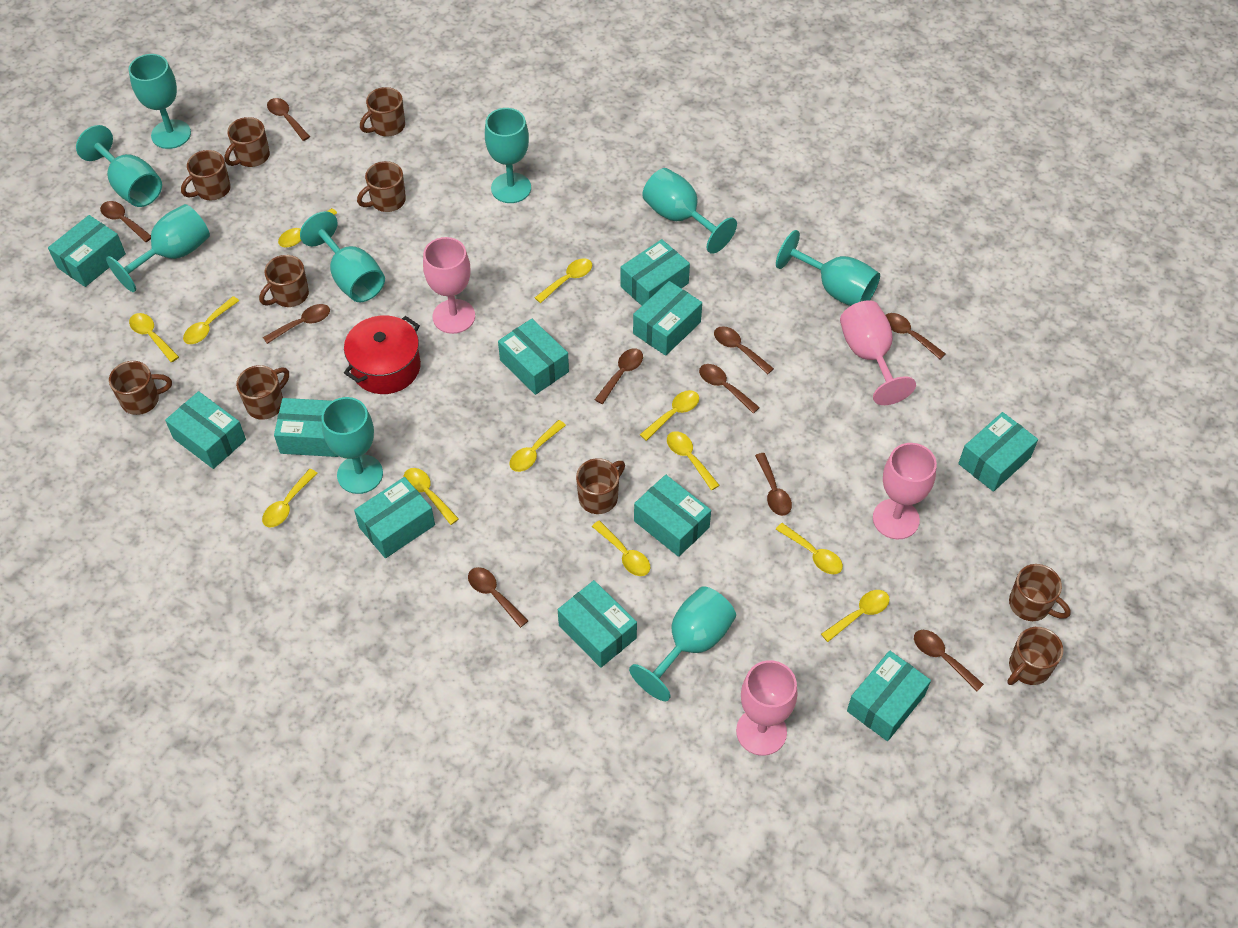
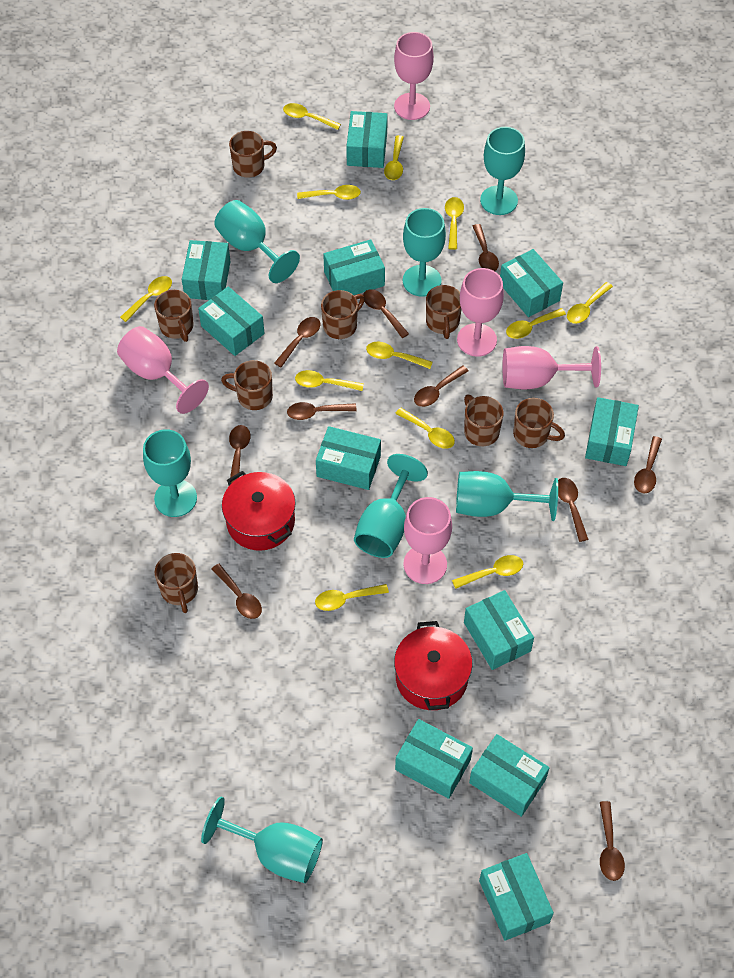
brown mug: 10 -> 8
pink goblet: 4 -> 5
red pot: 1 -> 2
turquoise goblet: 9 -> 7

